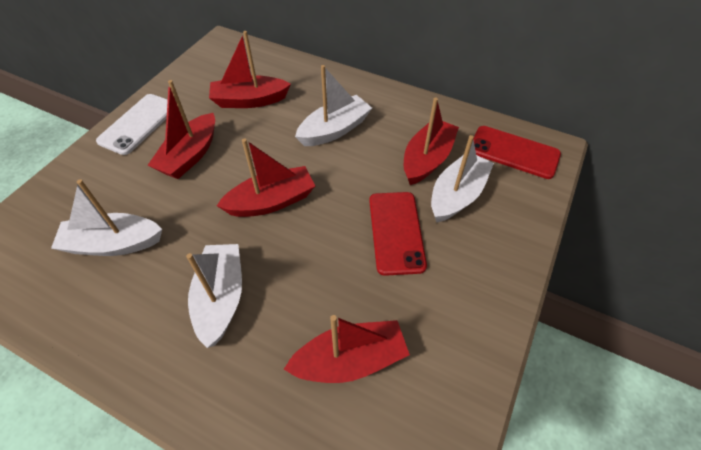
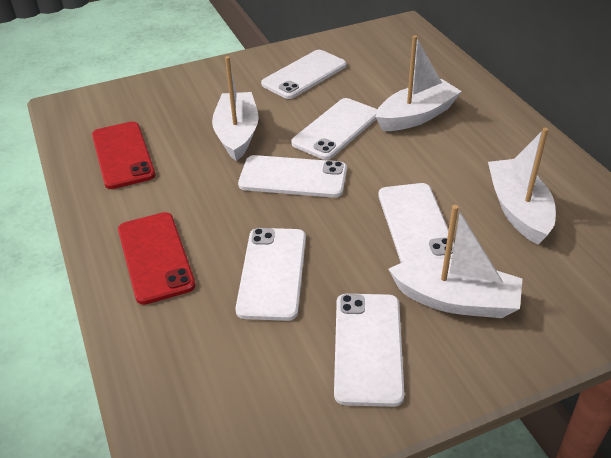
red boat: 5 -> 0
white phone: 1 -> 6

